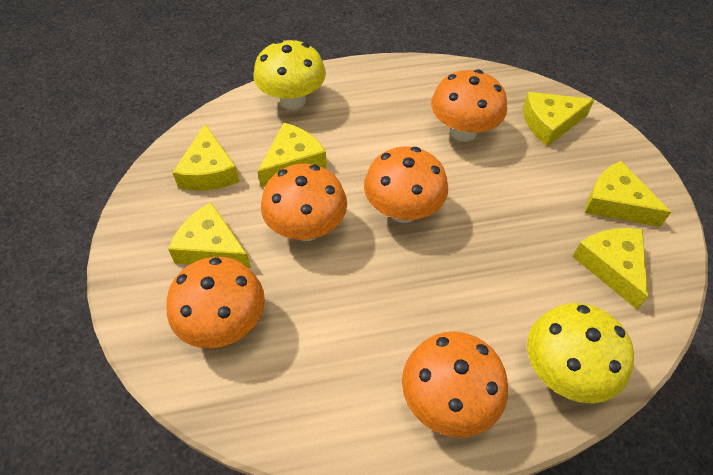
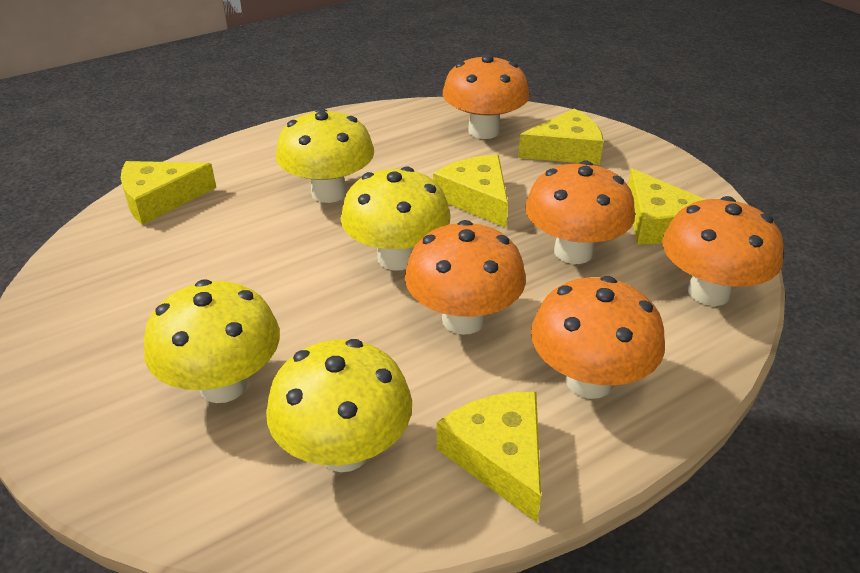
yellow cheese: 6 -> 5
yellow mushroom: 2 -> 4

